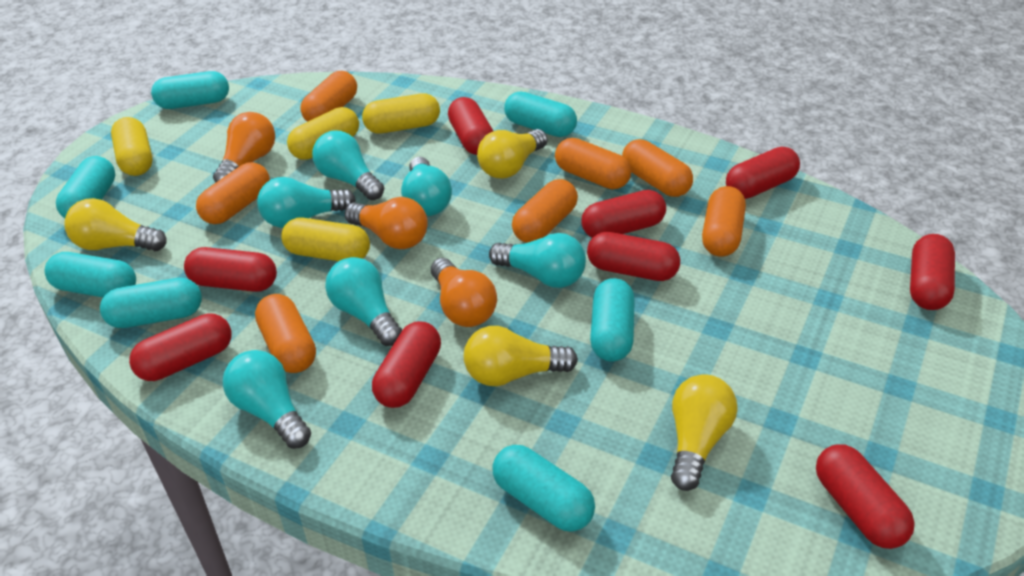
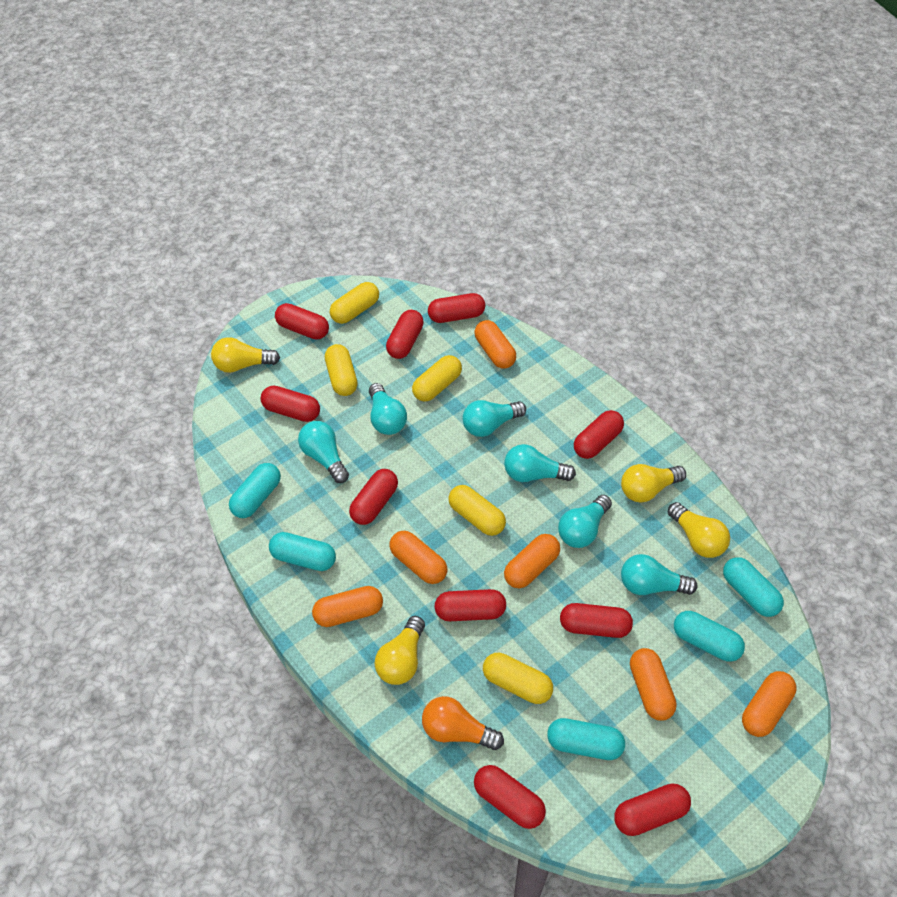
orange capsule: 7 -> 6
orange light bulb: 3 -> 1
red capsule: 9 -> 10
turquoise capsule: 7 -> 5
yellow capsule: 4 -> 5

